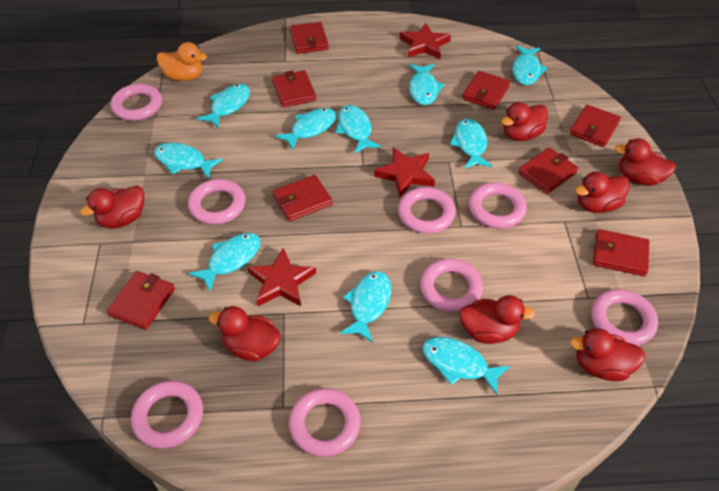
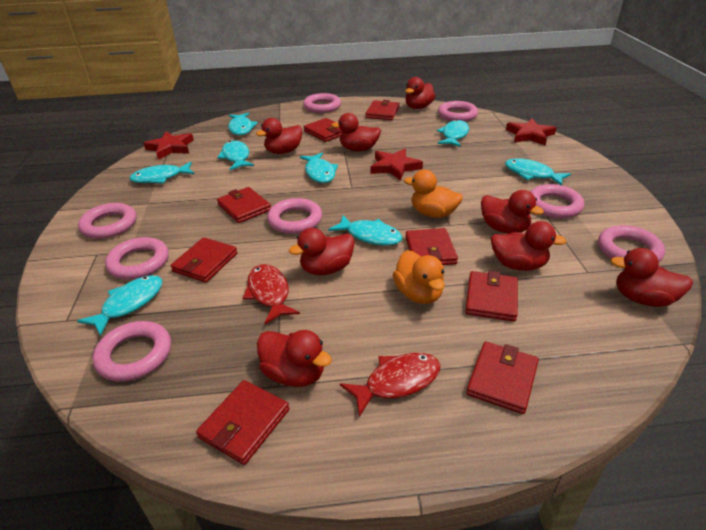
orange duck: 1 -> 2
red duck: 7 -> 8
red fish: 0 -> 2
turquoise fish: 10 -> 8

